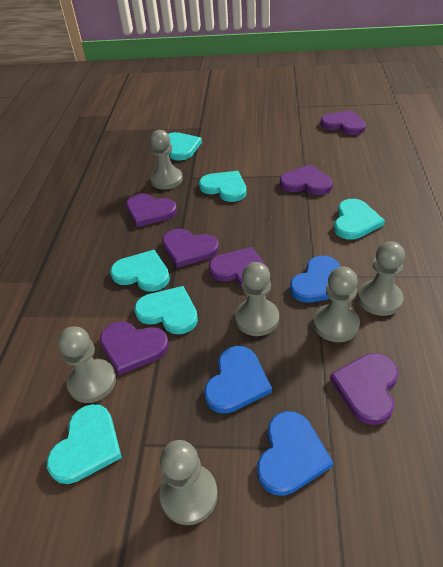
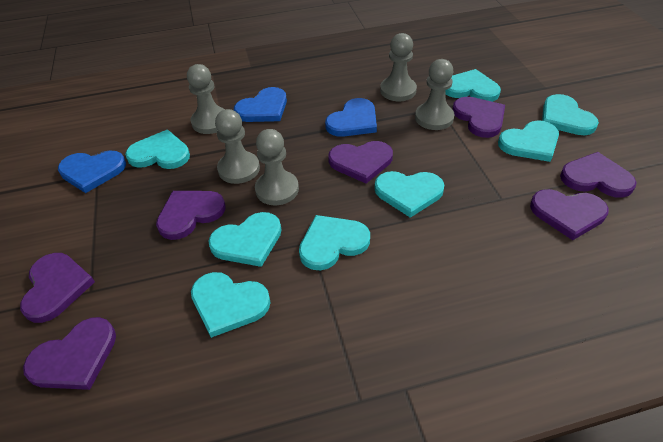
grey pawn: 6 -> 5
turquoise heart: 6 -> 8

